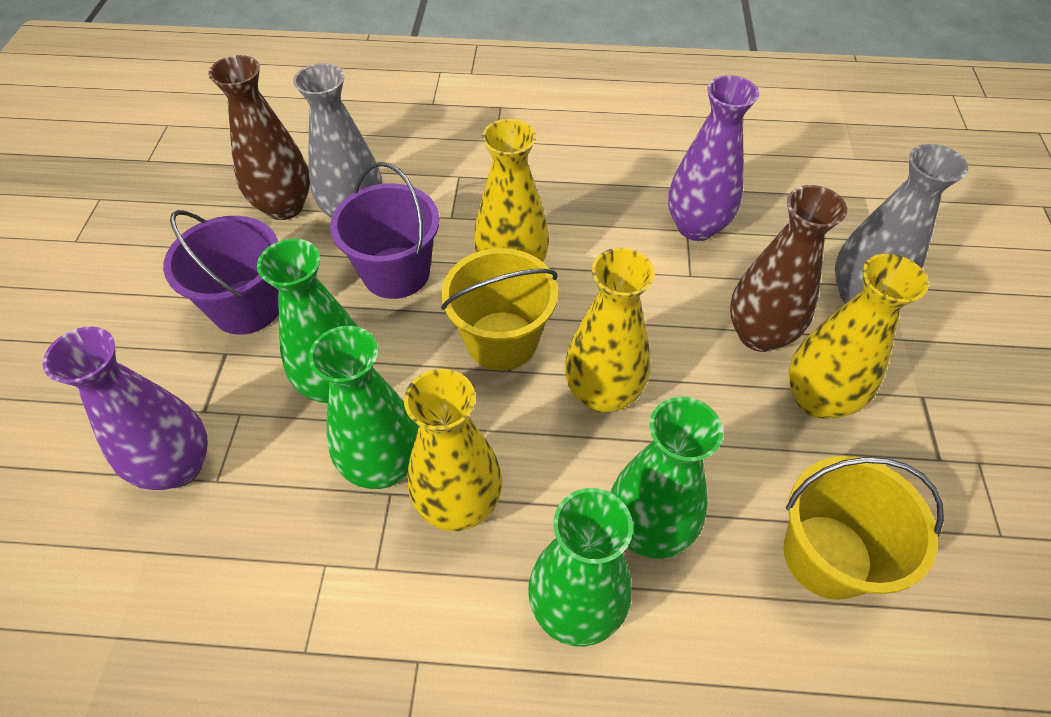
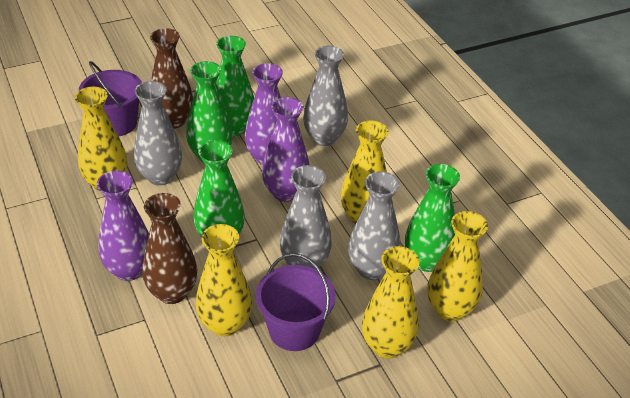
grey vase: 2 -> 4
purple vase: 2 -> 3
yellow bucket: 2 -> 0
yellow vase: 4 -> 5

